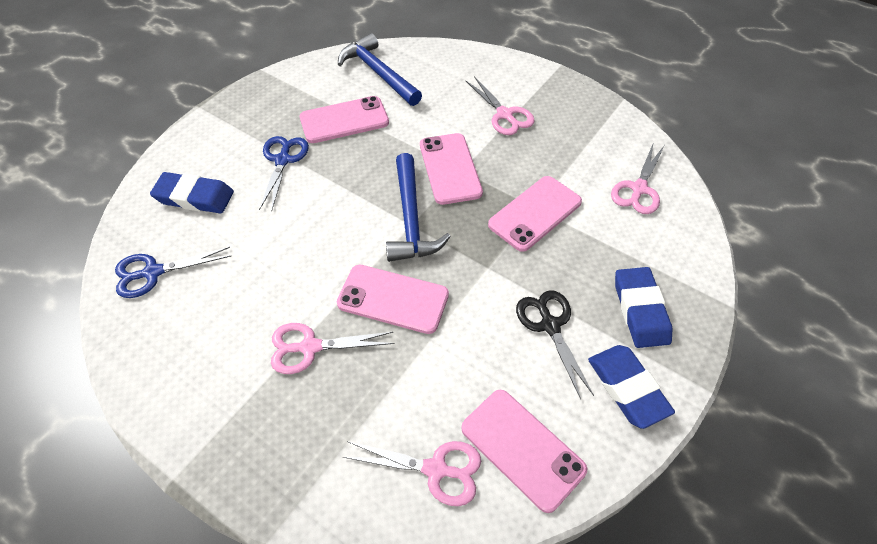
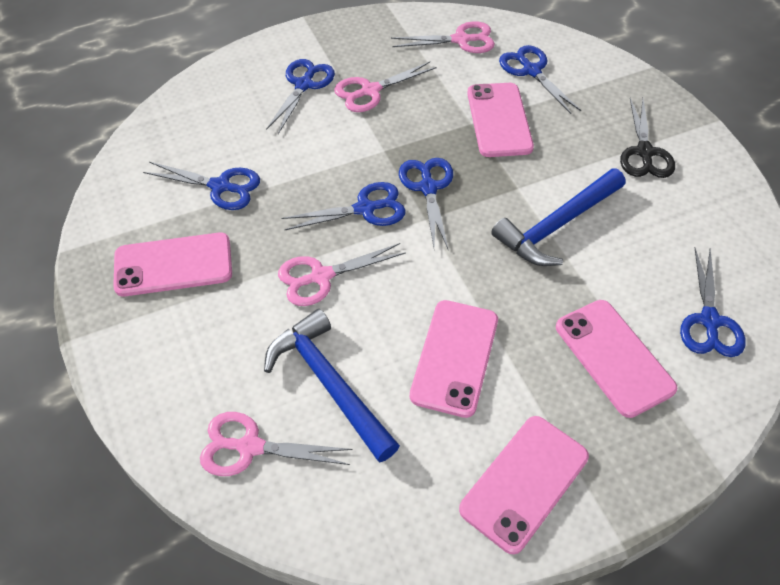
blue eraser: 3 -> 0
blue scissors: 2 -> 6

